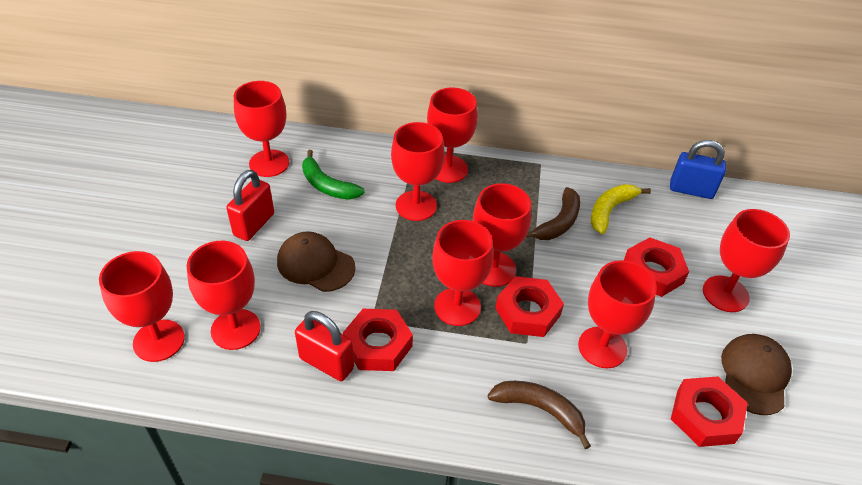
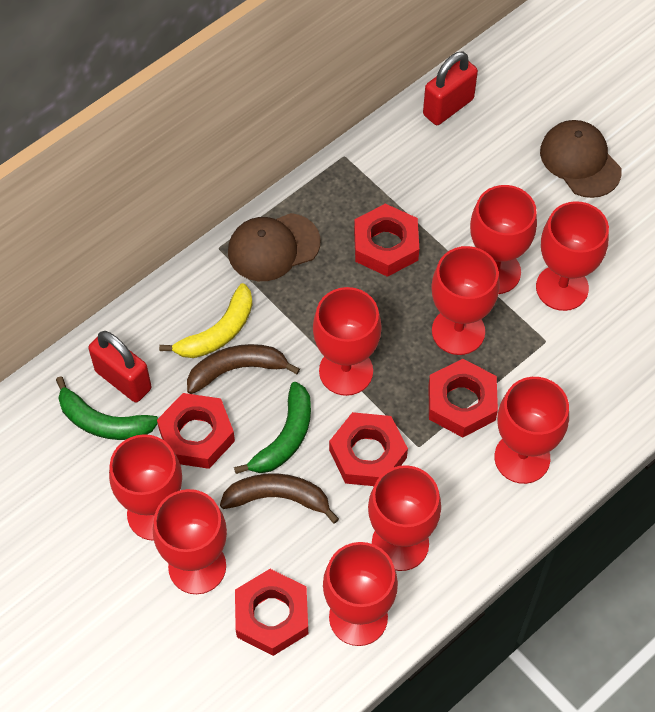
blue padlock: 1 -> 0
green banana: 1 -> 2
red nut: 4 -> 5

